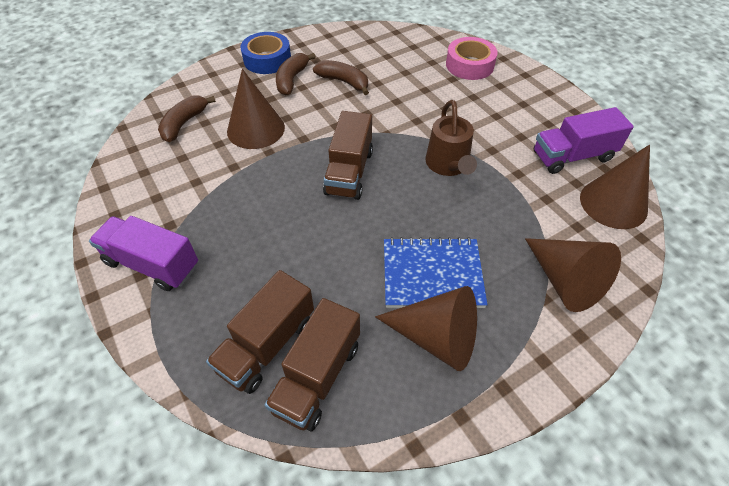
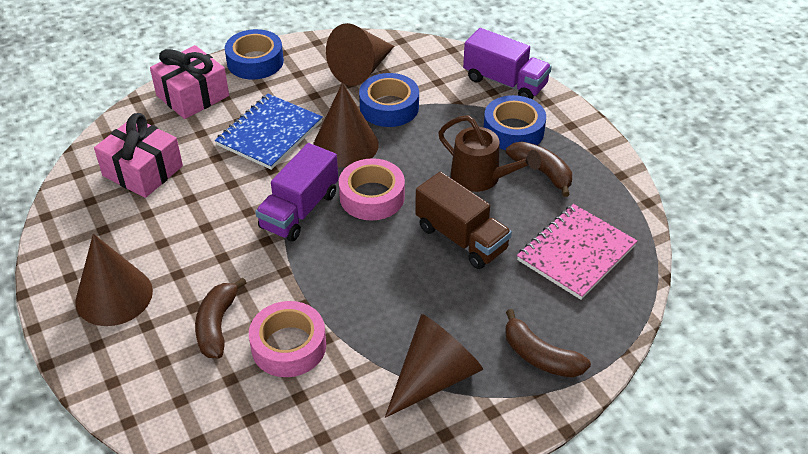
blue tape: 1 -> 3
brown truck: 3 -> 1
pink gift: 0 -> 2
pink notebook: 0 -> 1
pink tape: 1 -> 2

